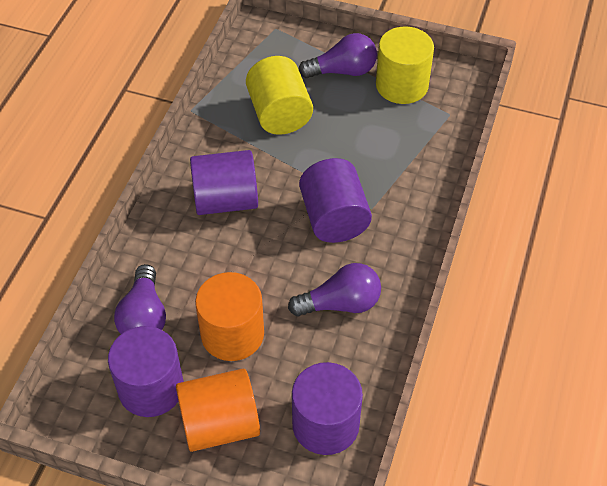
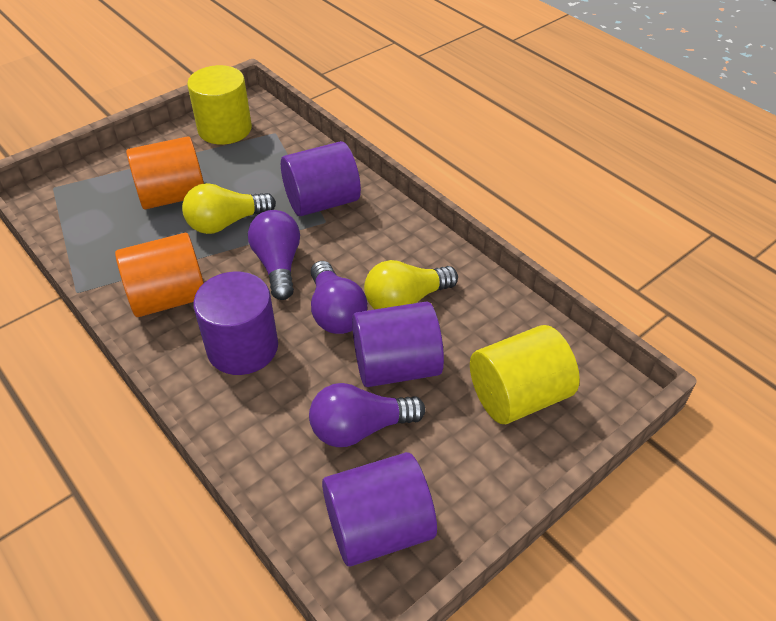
yellow light bulb: 0 -> 2

